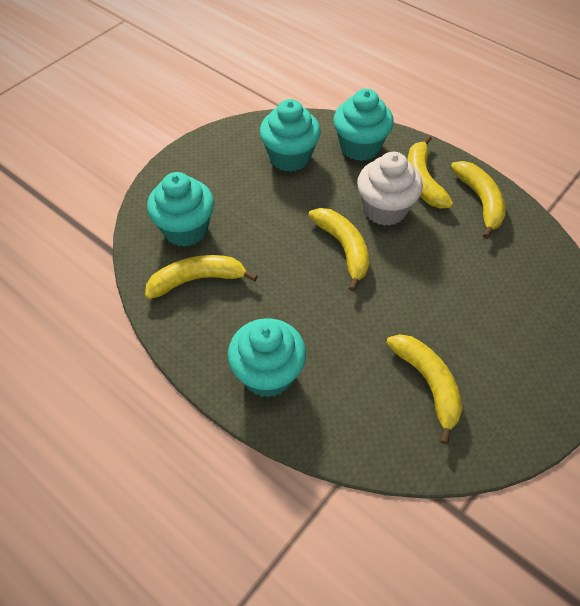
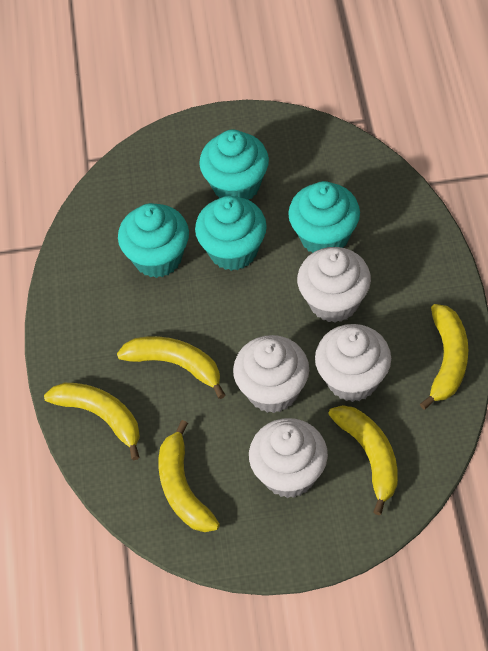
white cupcake: 1 -> 4

